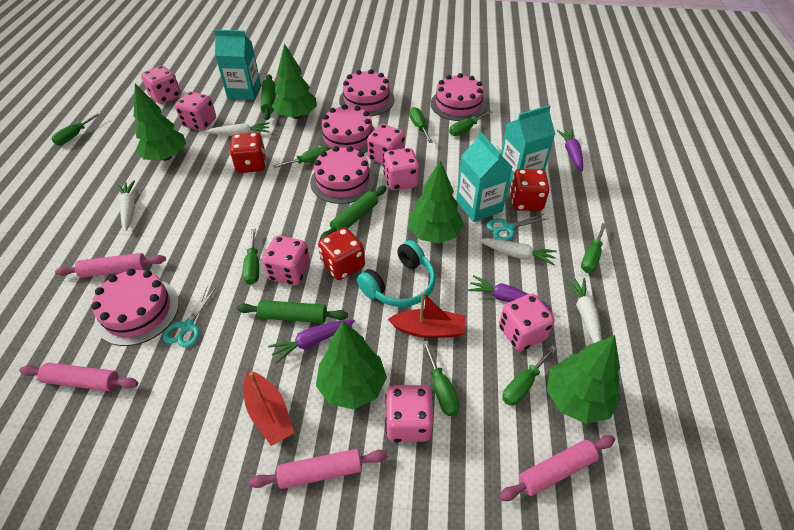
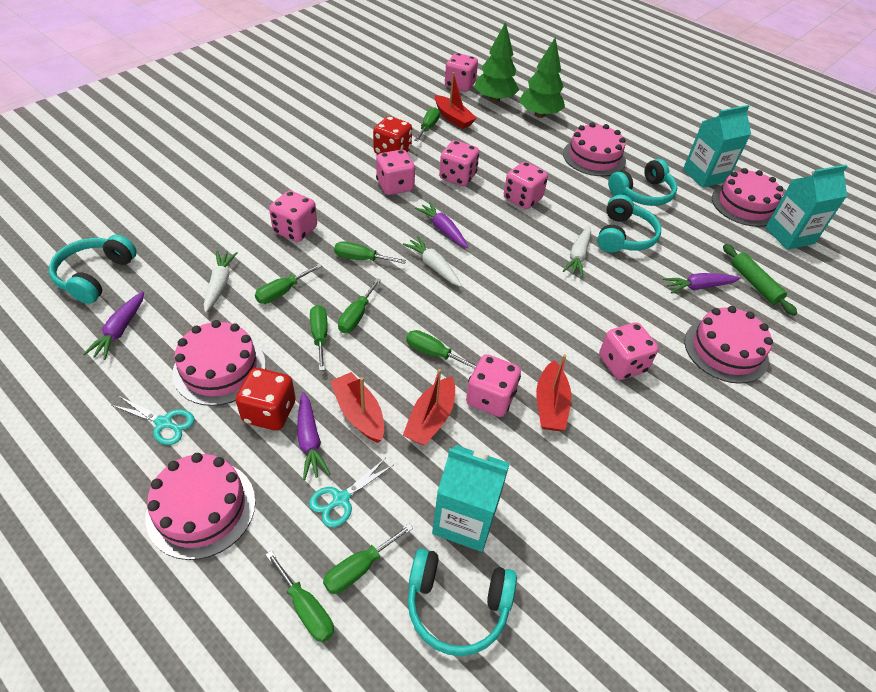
green rolling pin: 3 -> 1
green tree: 5 -> 2
pink rolling pin: 4 -> 0
purple carrot: 3 -> 4
red boat: 2 -> 4
red dice: 3 -> 2
turquoise headphones: 1 -> 4
white carrot: 4 -> 3

